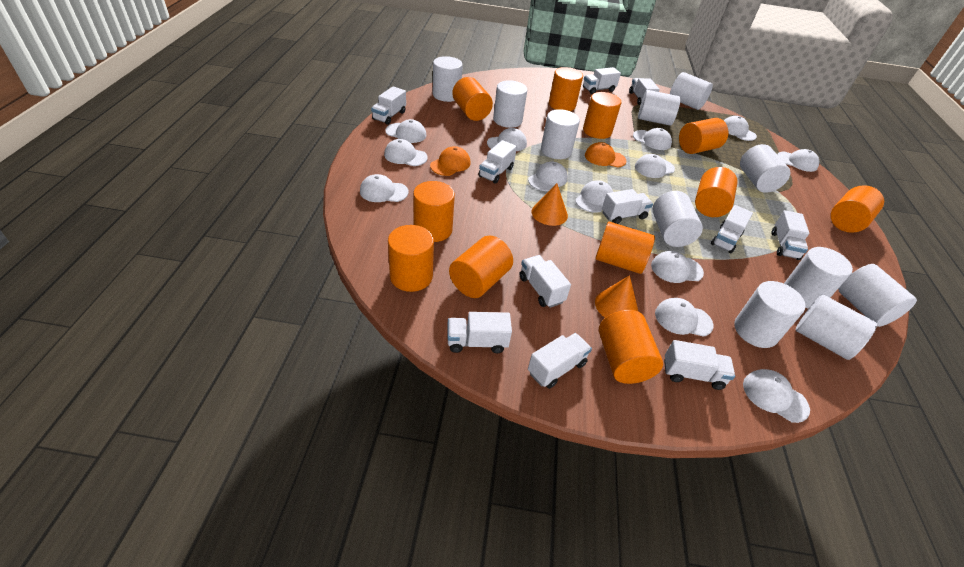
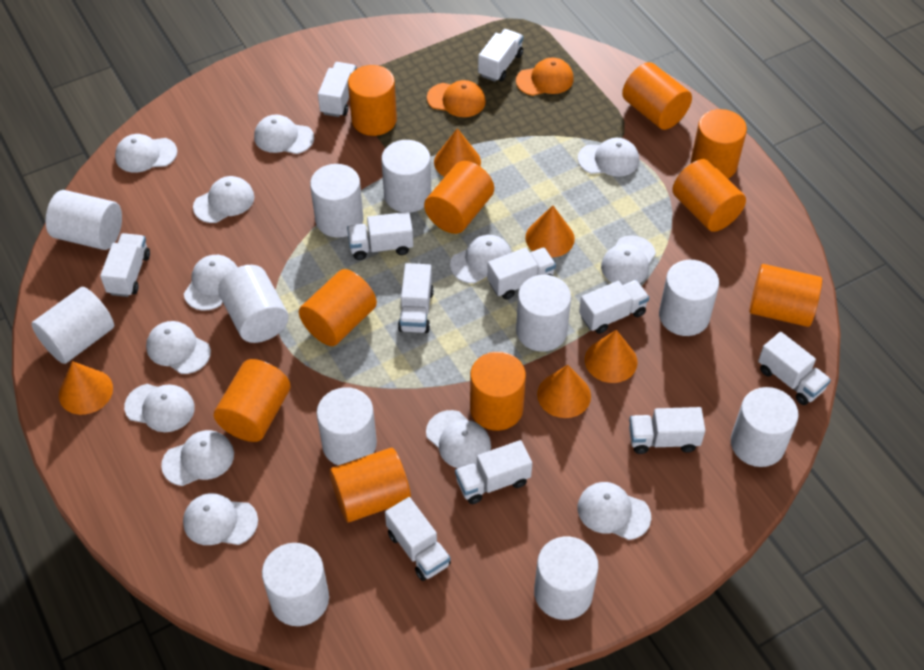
orange cone: 2 -> 5
orange cylinder: 11 -> 10

